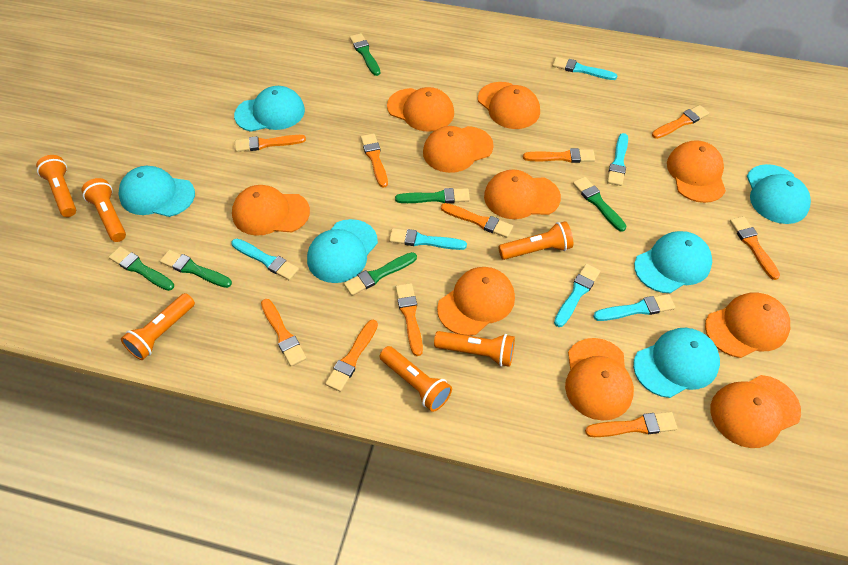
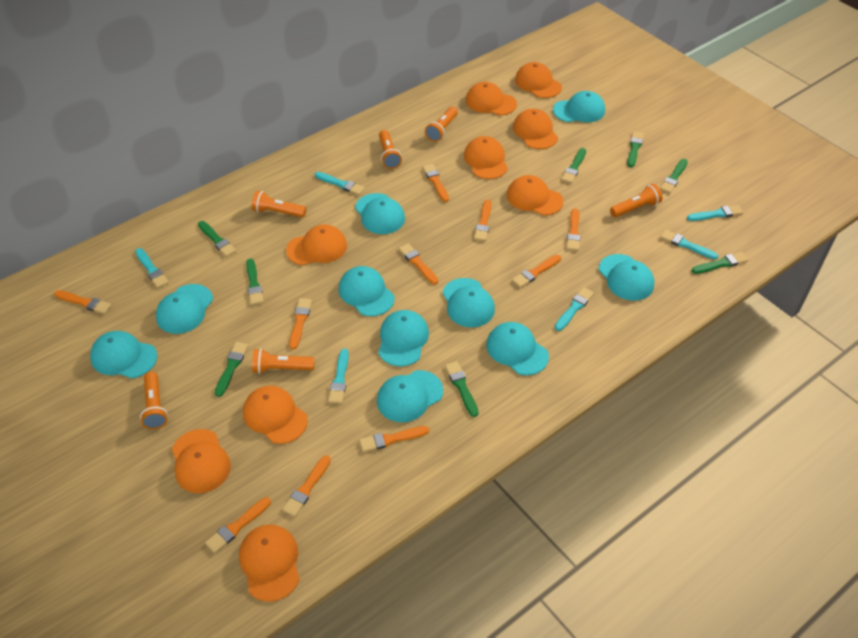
green brush: 6 -> 8
orange cap: 10 -> 9
turquoise cap: 6 -> 10

